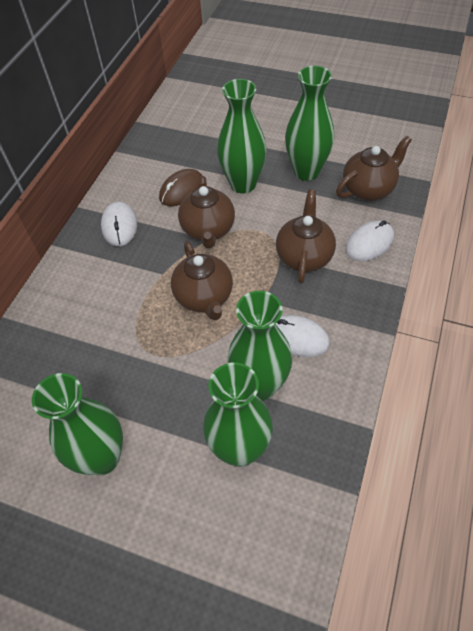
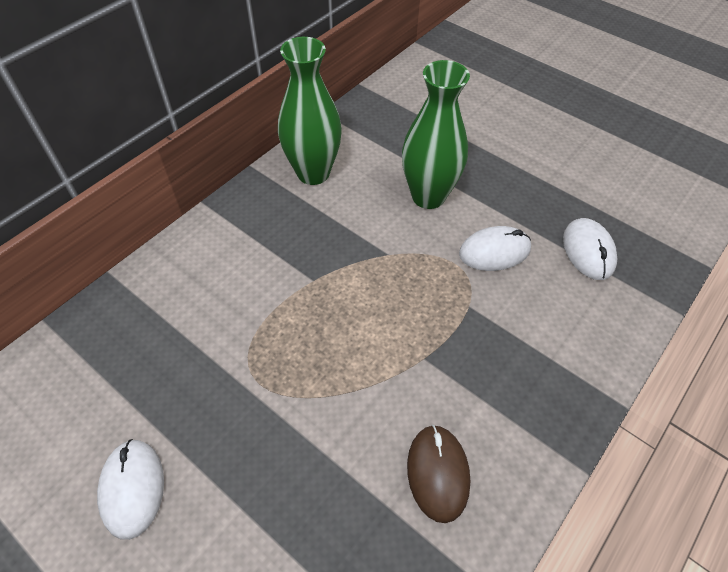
brown teapot: 4 -> 0
green vase: 5 -> 2

